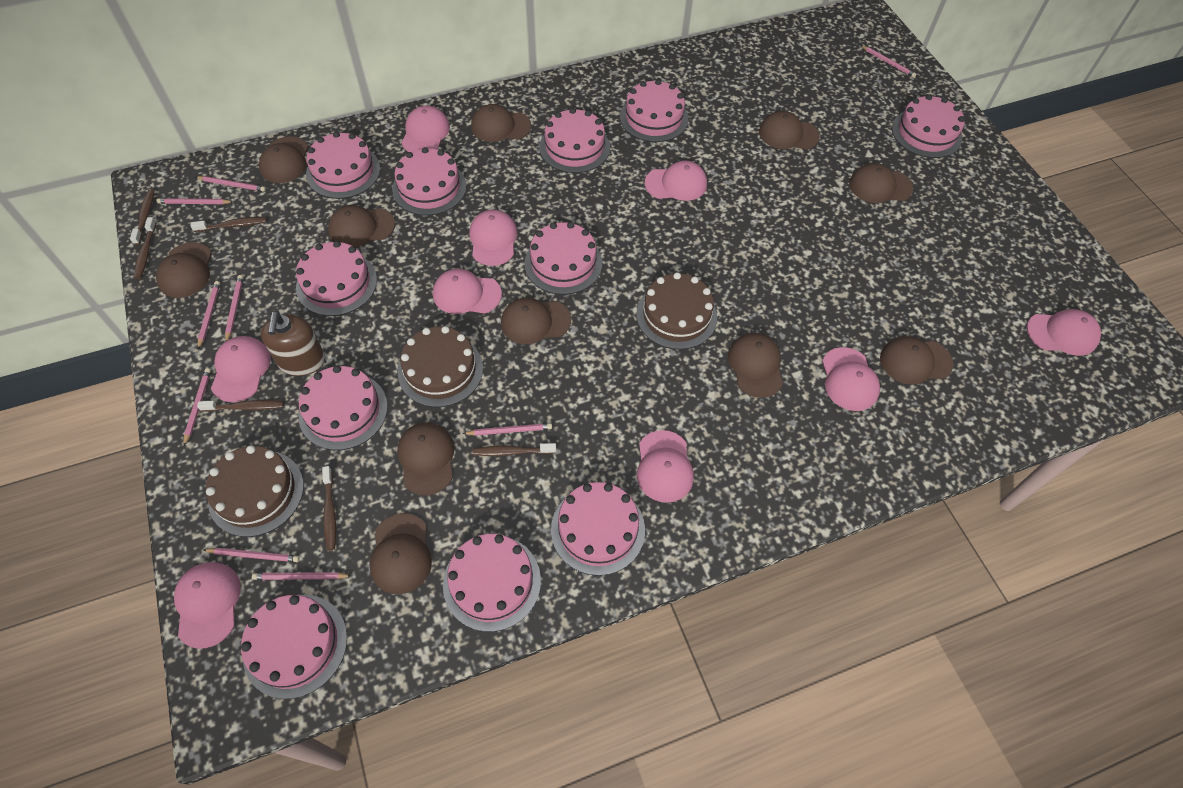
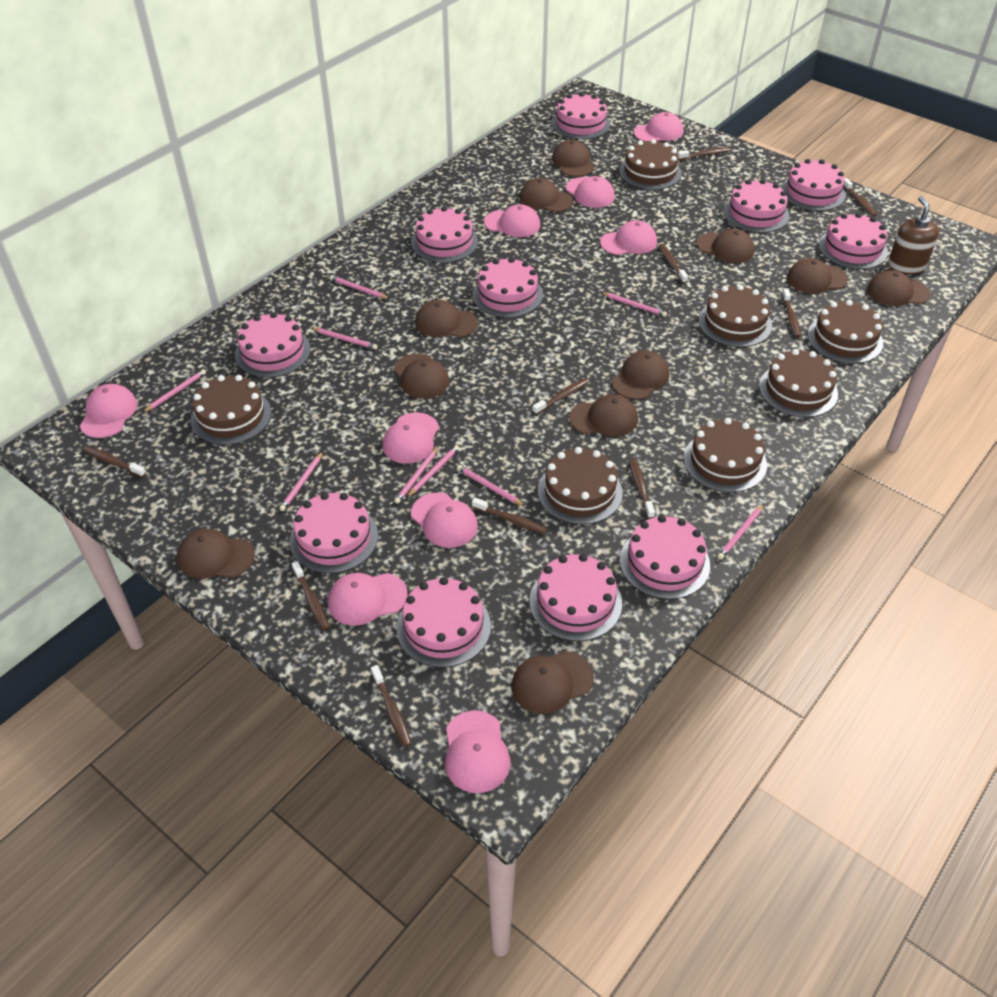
brown cake: 3 -> 7
brown toothbrush: 6 -> 10

